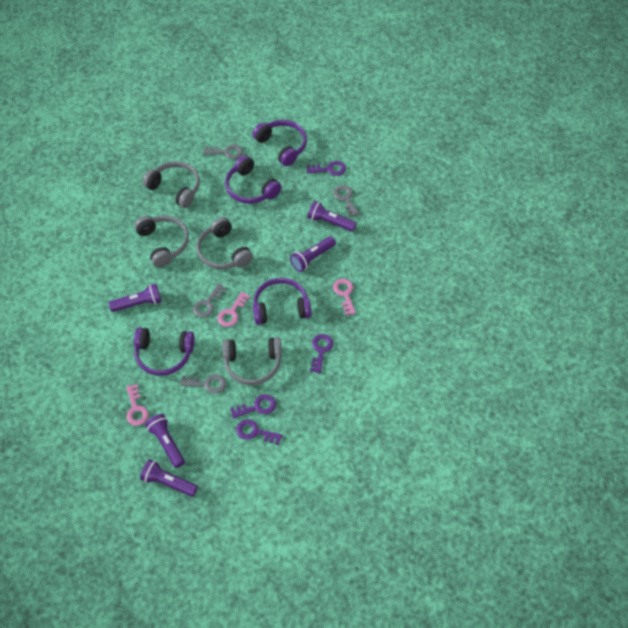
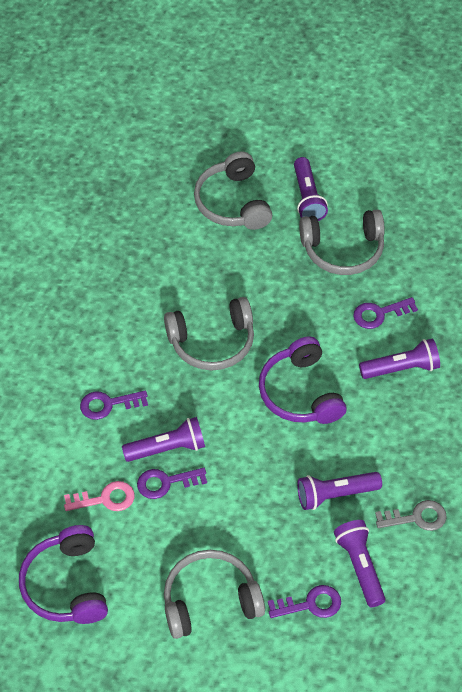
grey key: 4 -> 1
pink key: 3 -> 1
purple headphones: 4 -> 2

